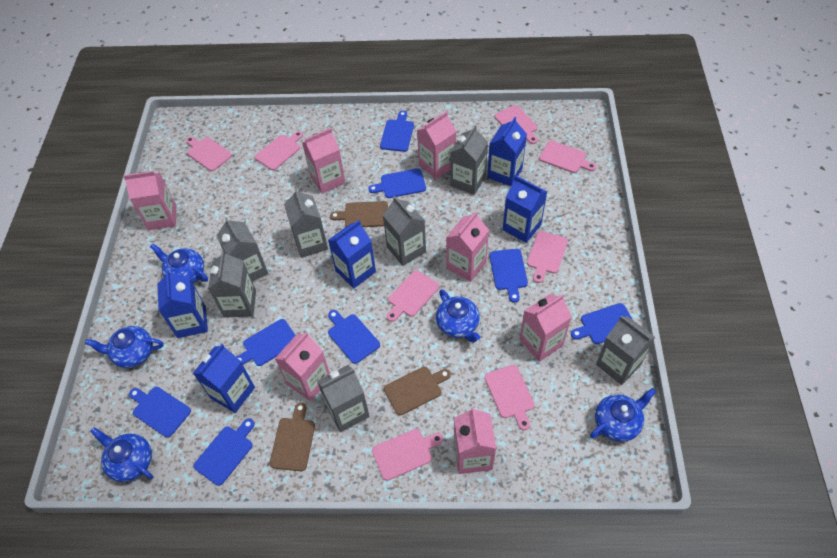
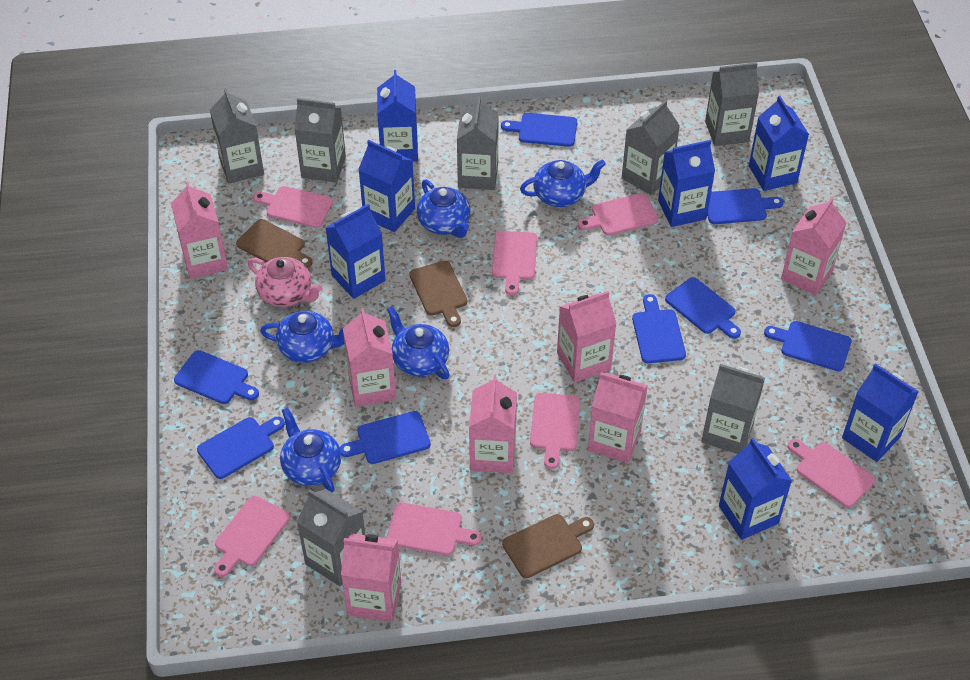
blue carton: 5 -> 7
pink cutting board: 8 -> 7
pink teapot: 0 -> 1

